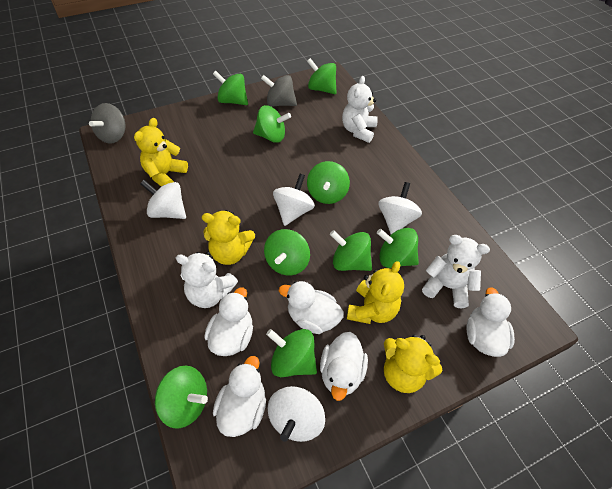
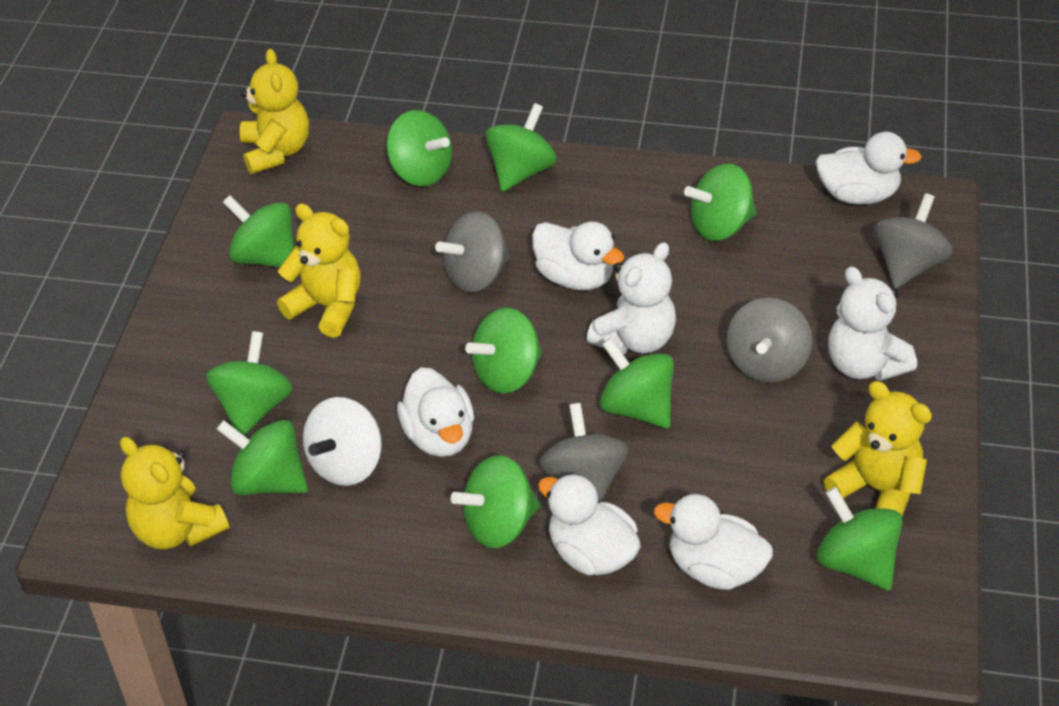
green spinning top: 9 -> 10
grey spinning top: 2 -> 4
white spinning top: 4 -> 1
white teddy bear: 3 -> 2

